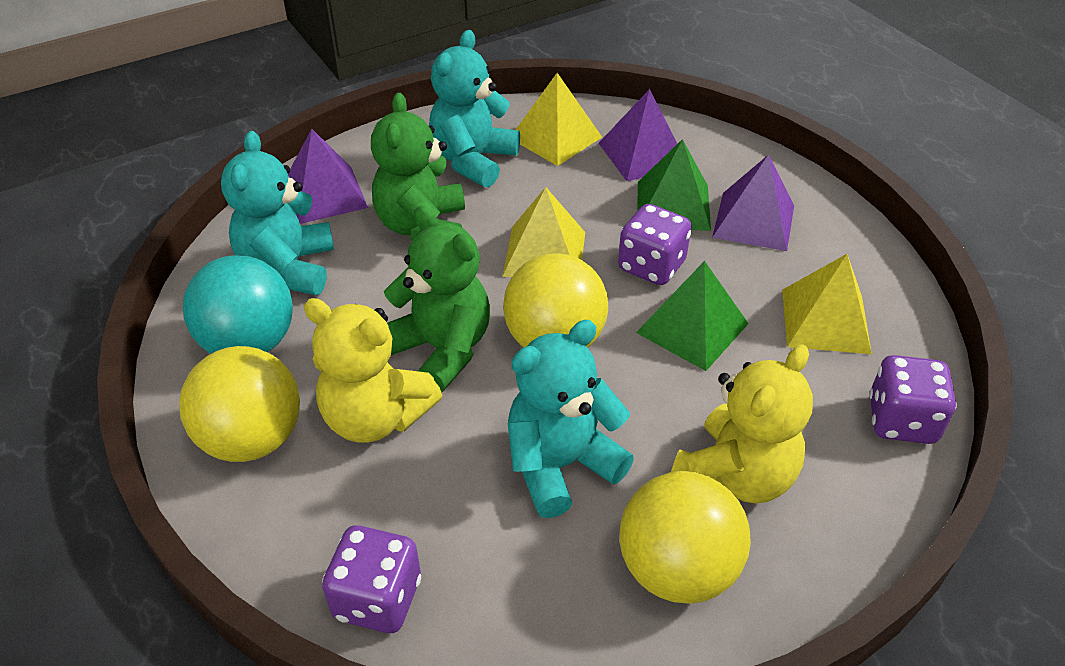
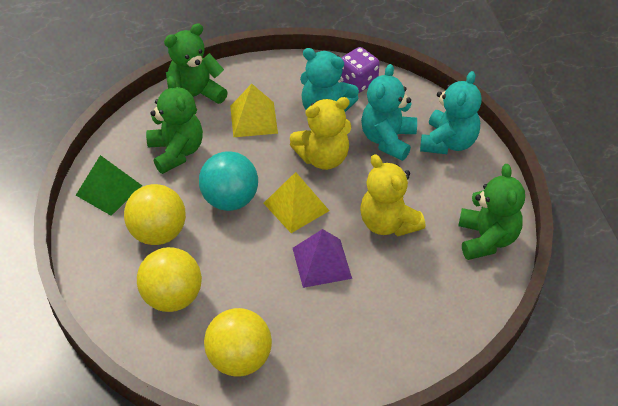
green pyramid: 2 -> 1
green teddy bear: 2 -> 3
purple dice: 3 -> 1
purple pyramid: 3 -> 1
yellow pyramid: 3 -> 2

